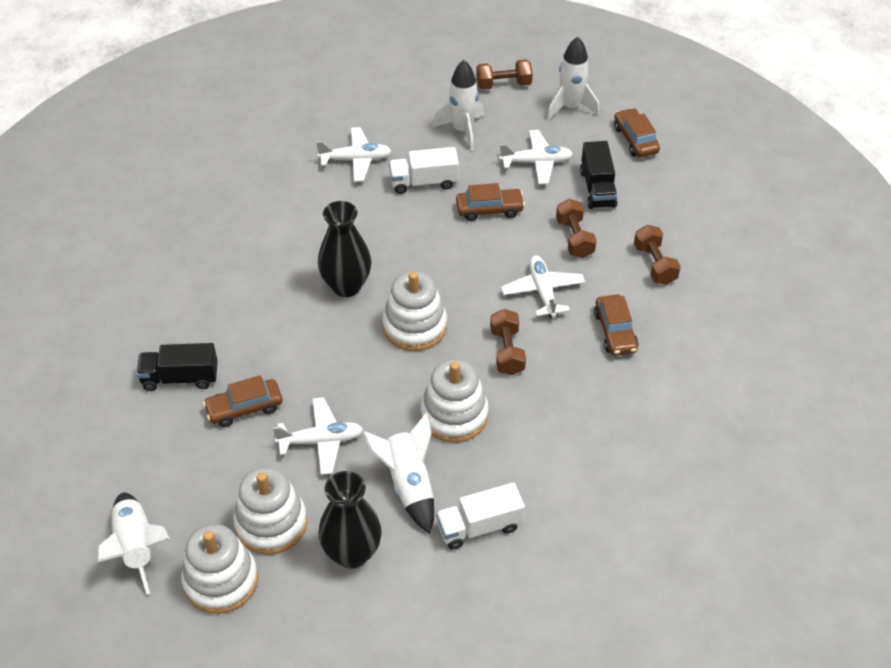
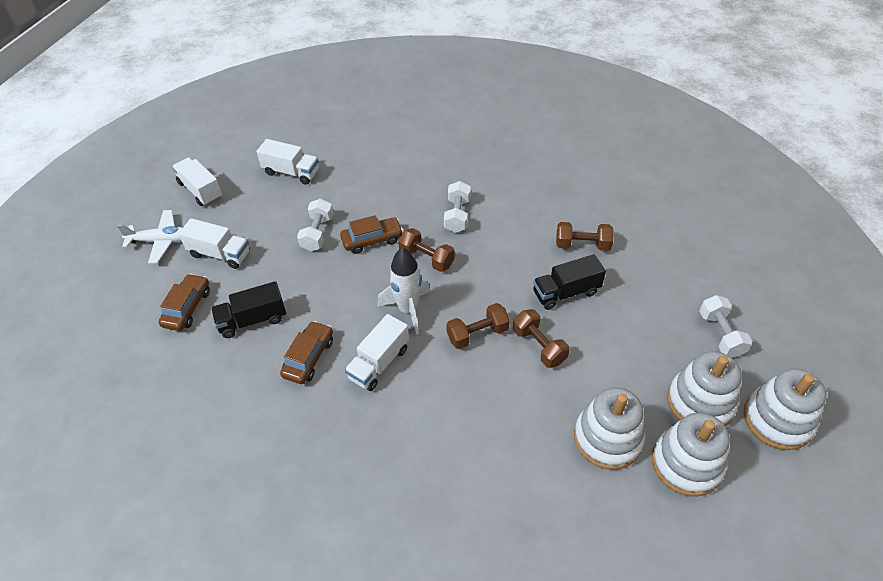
black vase: 2 -> 0
brown car: 4 -> 3
white dumbbell: 0 -> 3
white plane: 4 -> 1
white rocket: 4 -> 1
white truck: 2 -> 4

